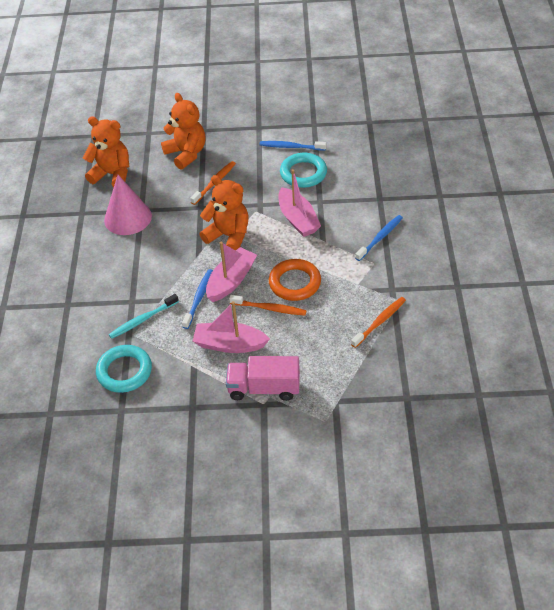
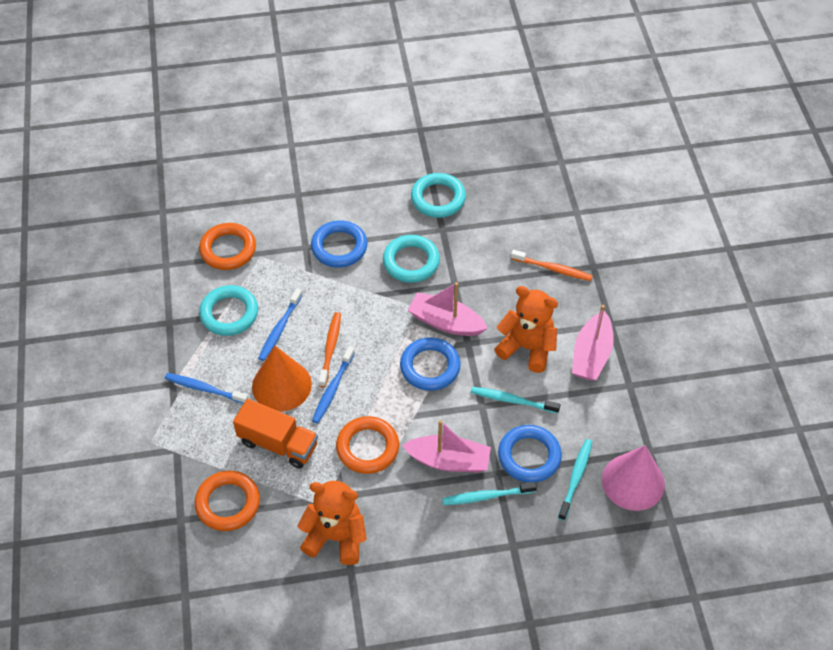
blue ring: 0 -> 3
orange cone: 0 -> 1
orange ring: 1 -> 3
orange teddy bear: 3 -> 2
orange toothbrush: 3 -> 2
orange truck: 0 -> 1
pink truck: 1 -> 0
turquoise ring: 2 -> 3
turquoise toothbrush: 1 -> 3

